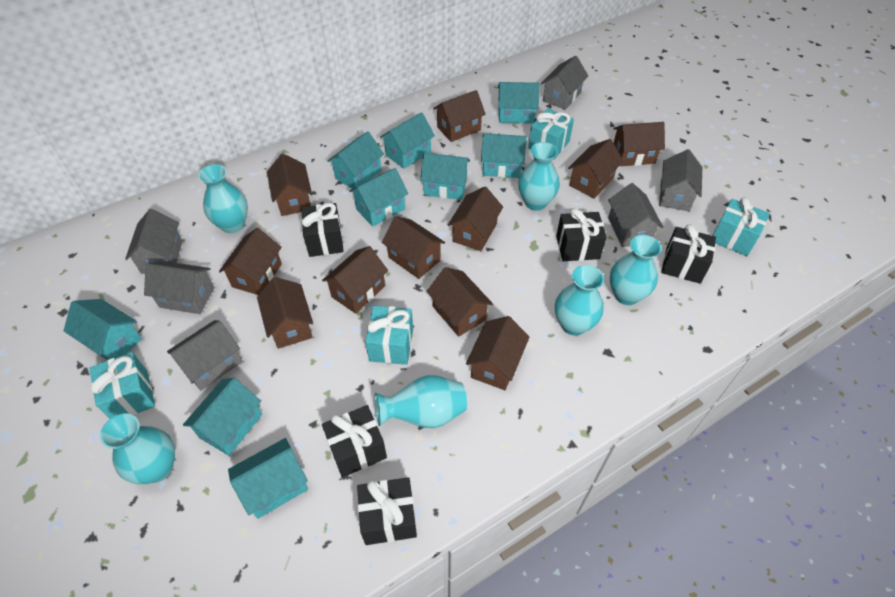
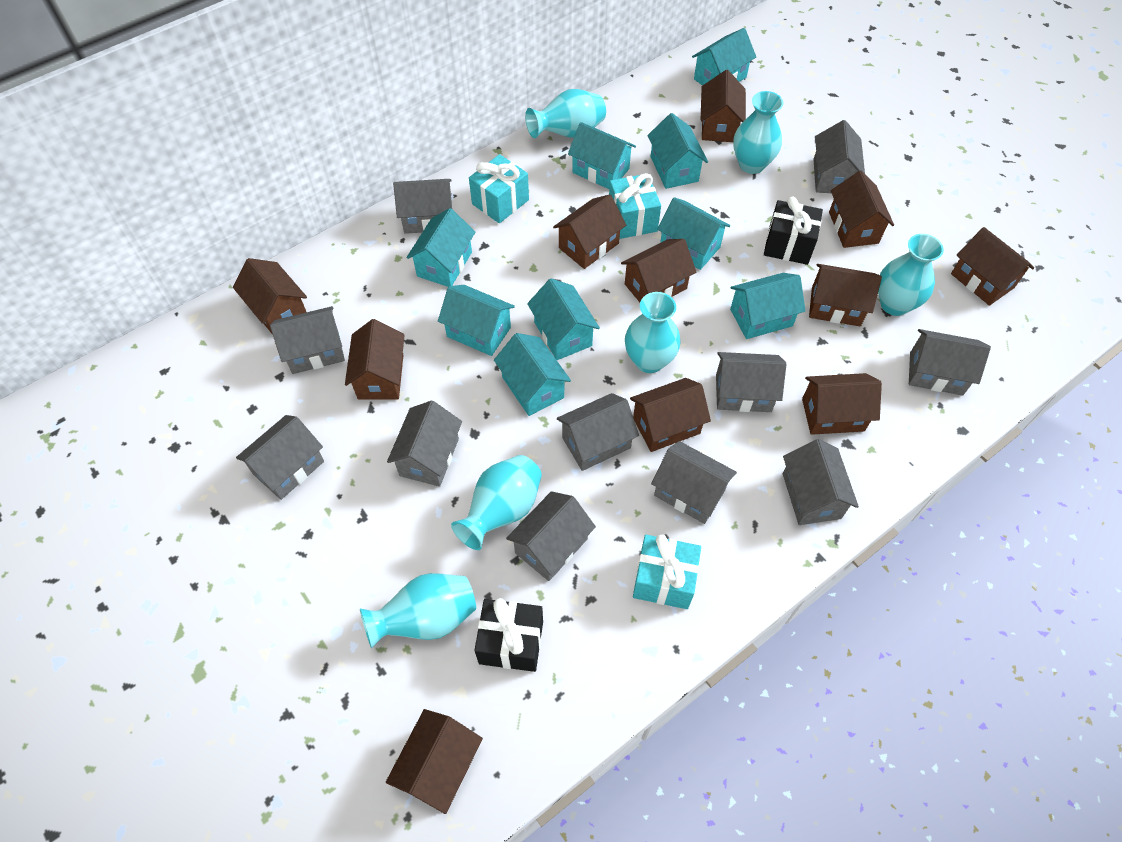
black gift: 5 -> 2
grey house: 6 -> 11
turquoise gift: 4 -> 3

